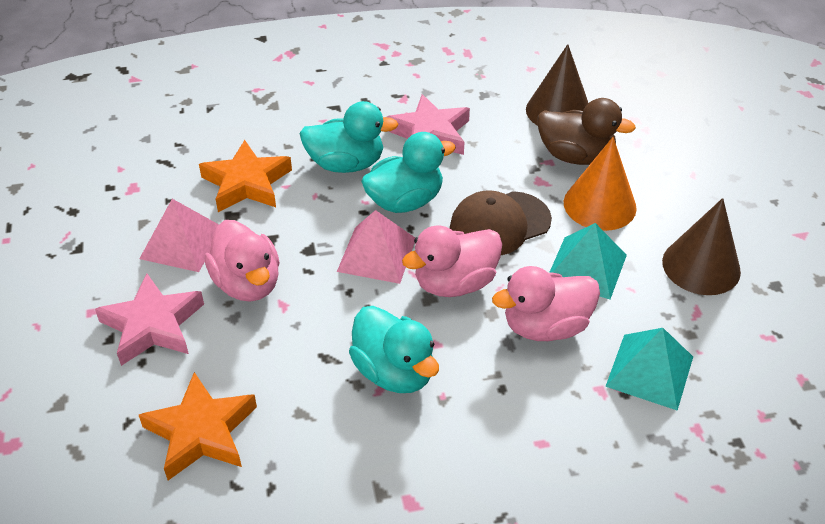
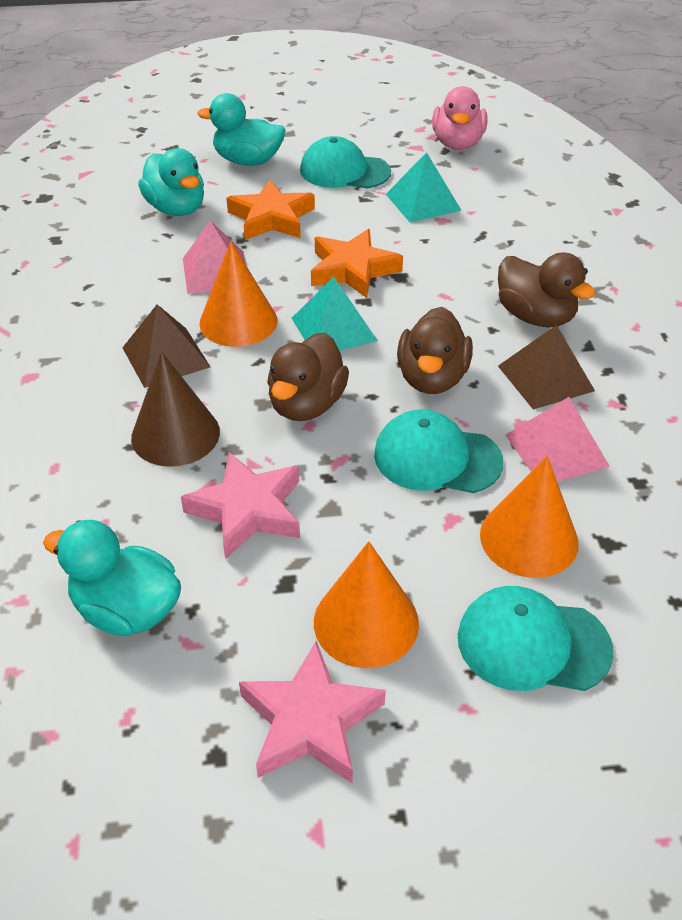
brown cap: 1 -> 0
brown cone: 2 -> 1
brown duck: 1 -> 3
brown pyramid: 0 -> 2
orange cone: 1 -> 3
pink duck: 3 -> 1
turquoise cap: 0 -> 3

